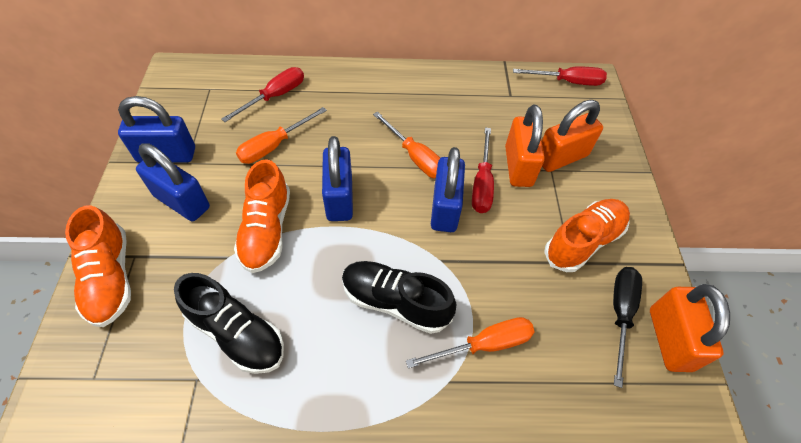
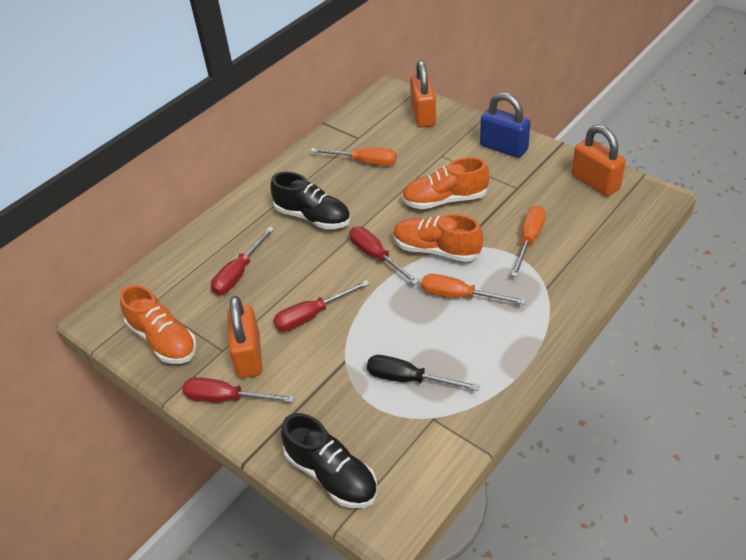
blue padlock: 4 -> 1
red screwdriver: 3 -> 4

